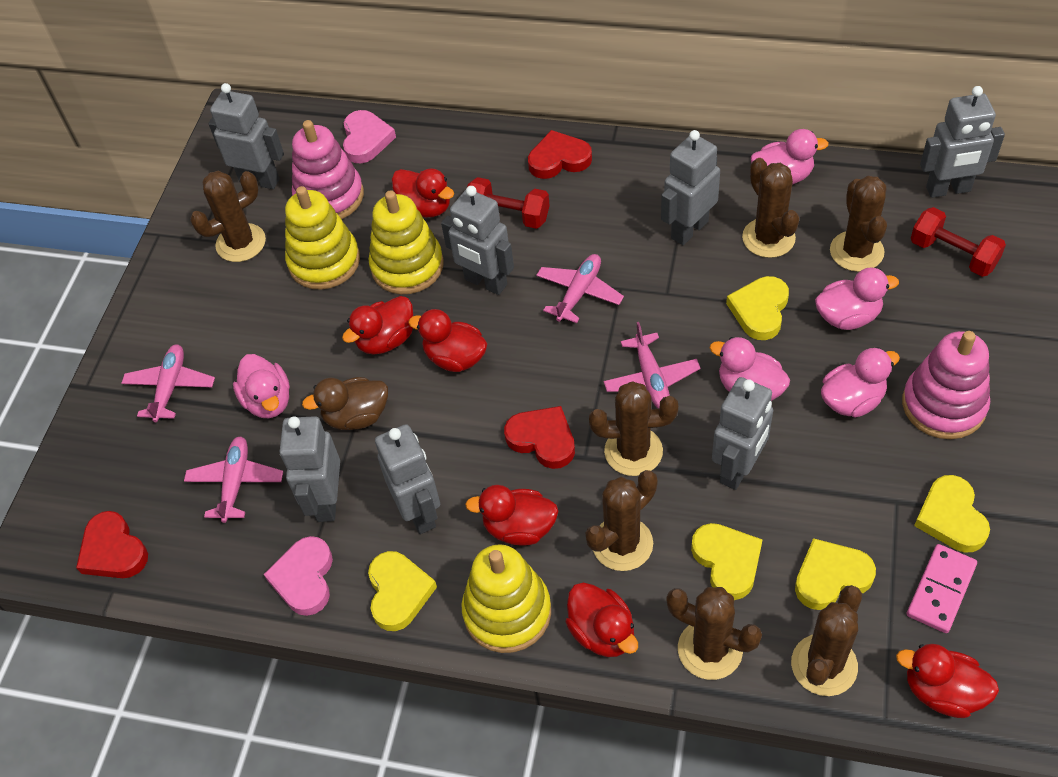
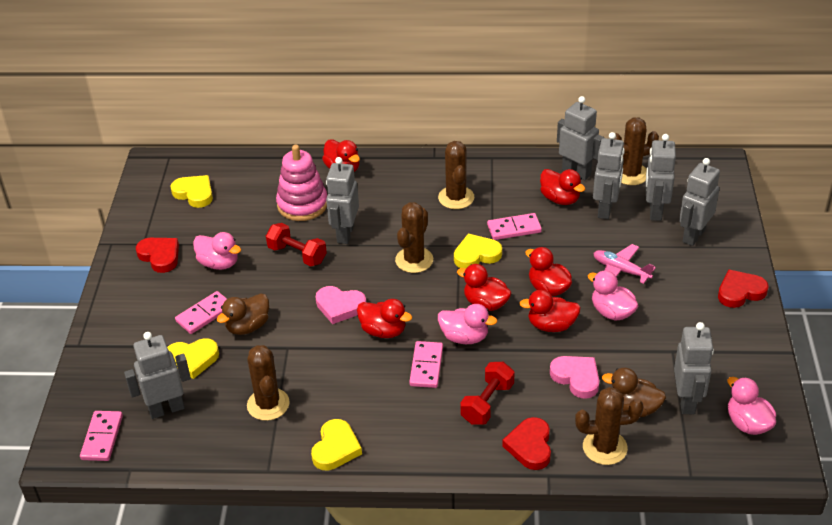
brown cactus: 7 -> 5
brown duck: 1 -> 2
pink domino: 1 -> 4
pink duck: 5 -> 4
pink plane: 4 -> 1
pink stacking toy: 2 -> 1
yellow heart: 5 -> 4
yellow stacking toy: 3 -> 0

